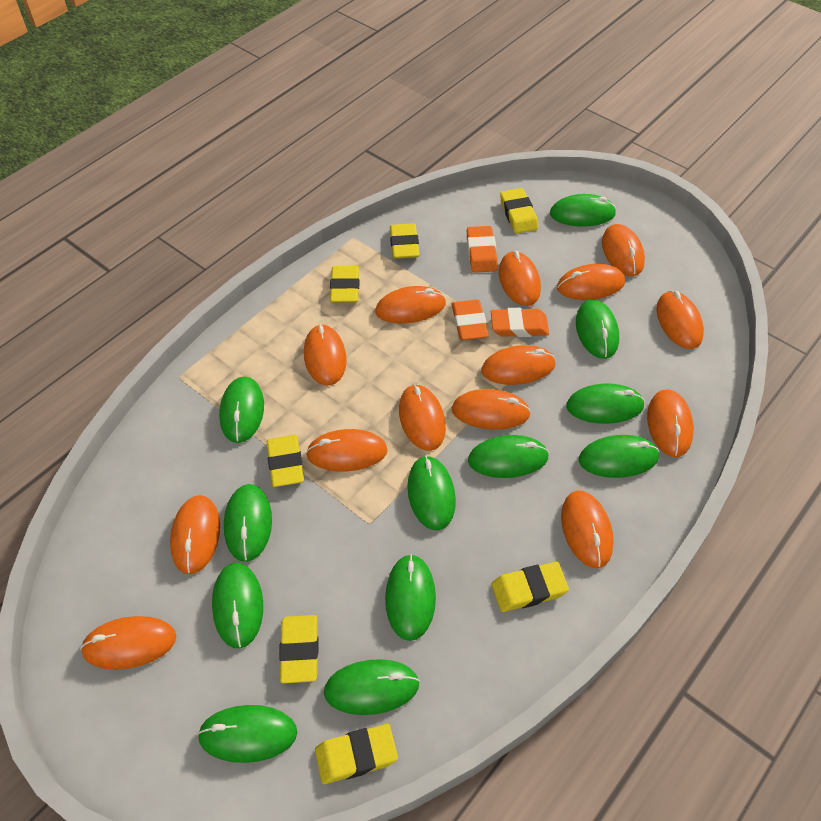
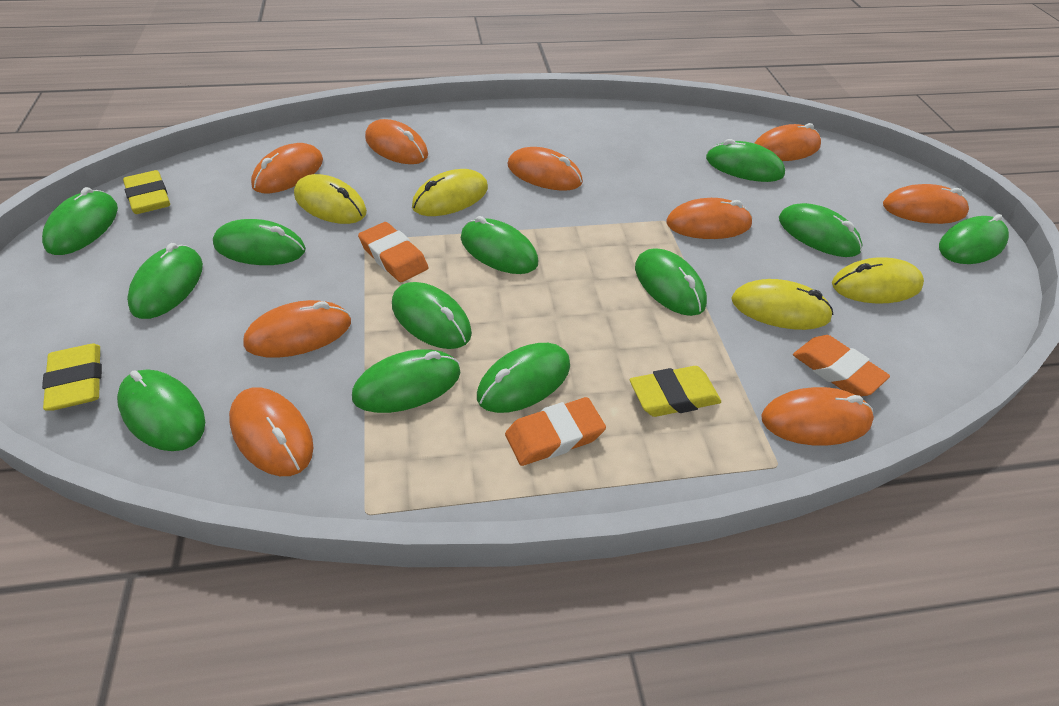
orange mouse: 14 -> 9
yellow eraser: 7 -> 3
yellow mouse: 0 -> 4

